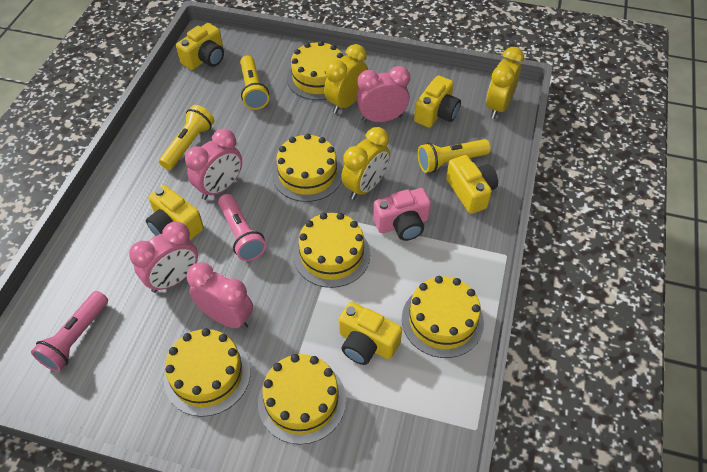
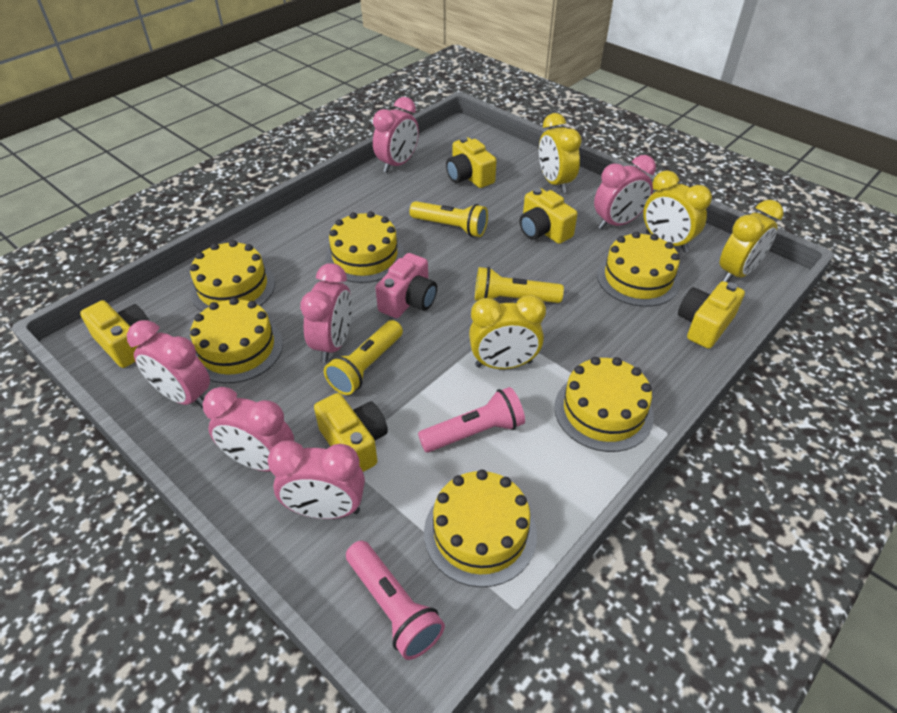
pink clock: 4 -> 6
yellow clock: 3 -> 4

